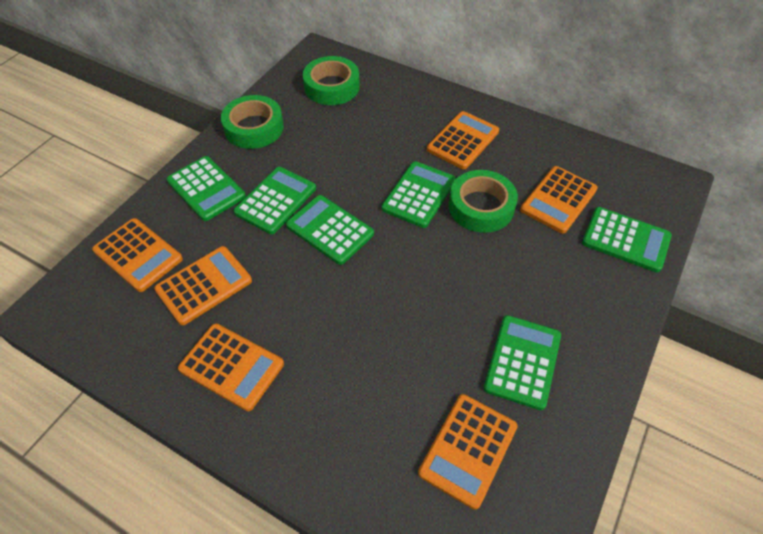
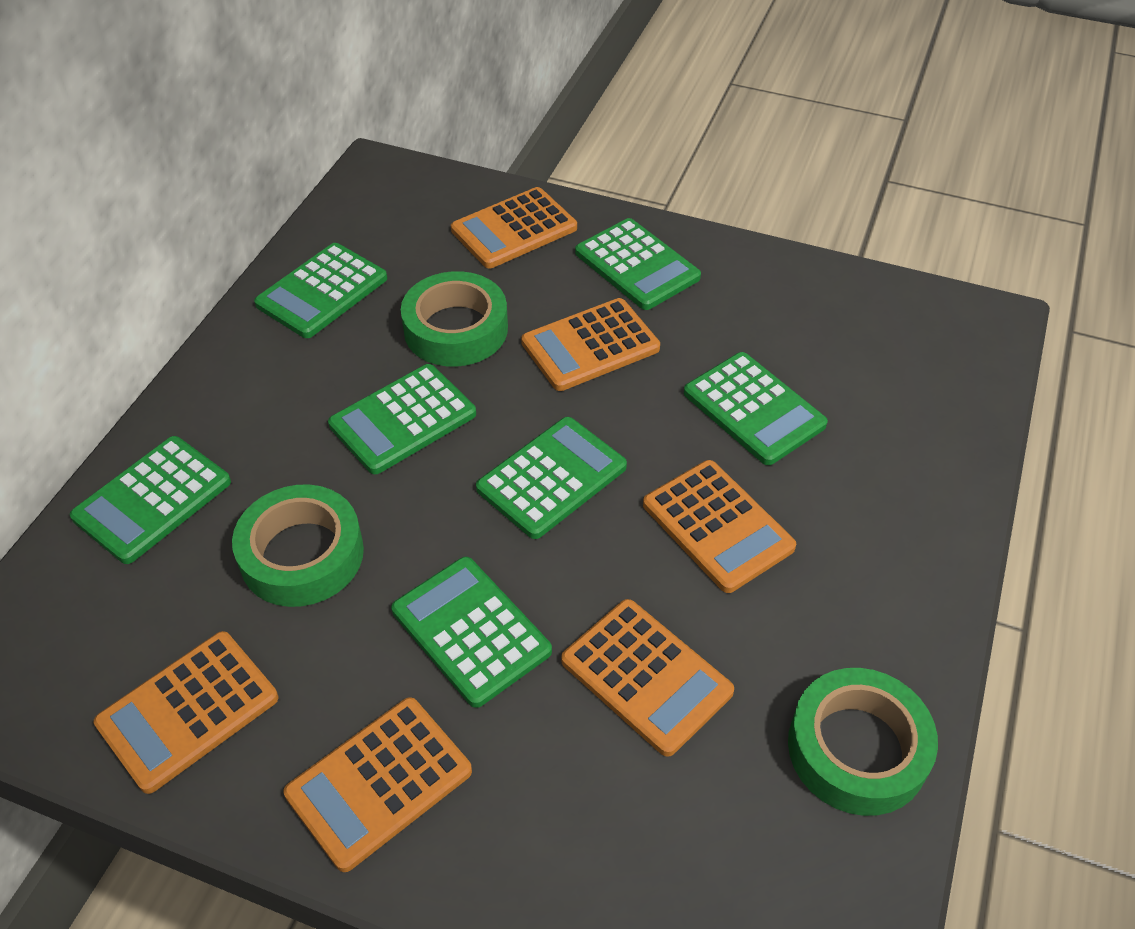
green calculator: 6 -> 7

